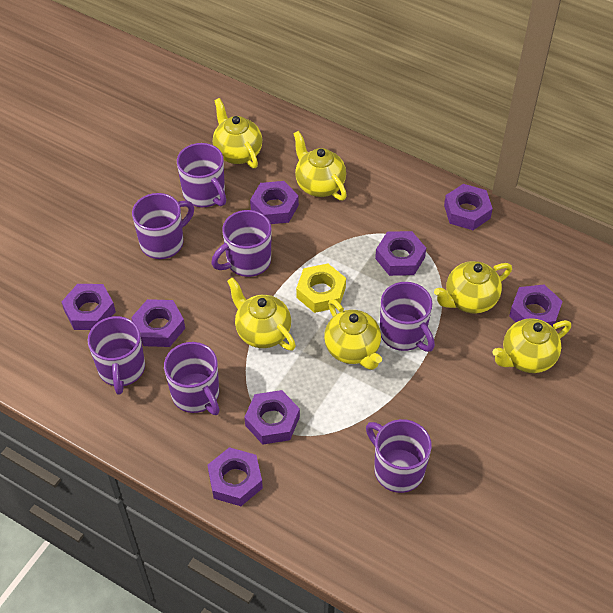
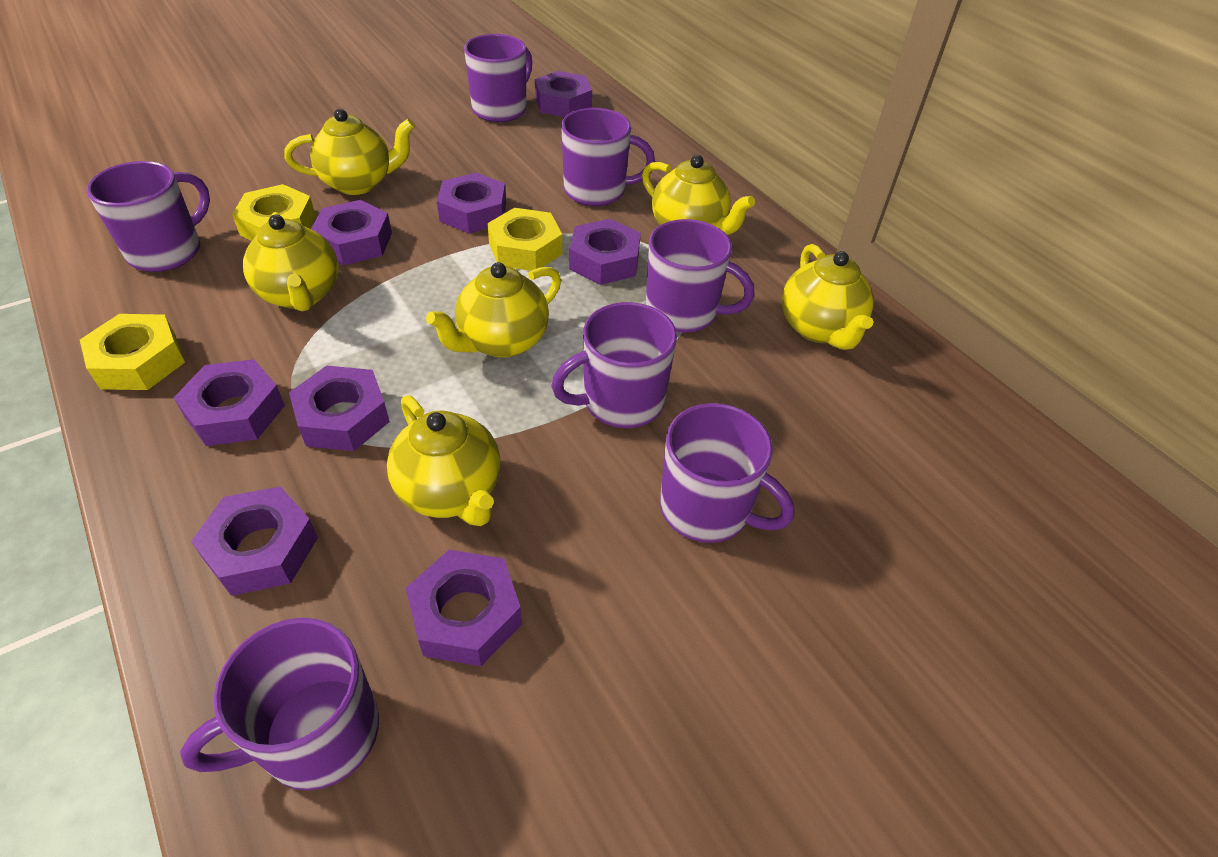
yellow nut: 1 -> 3

